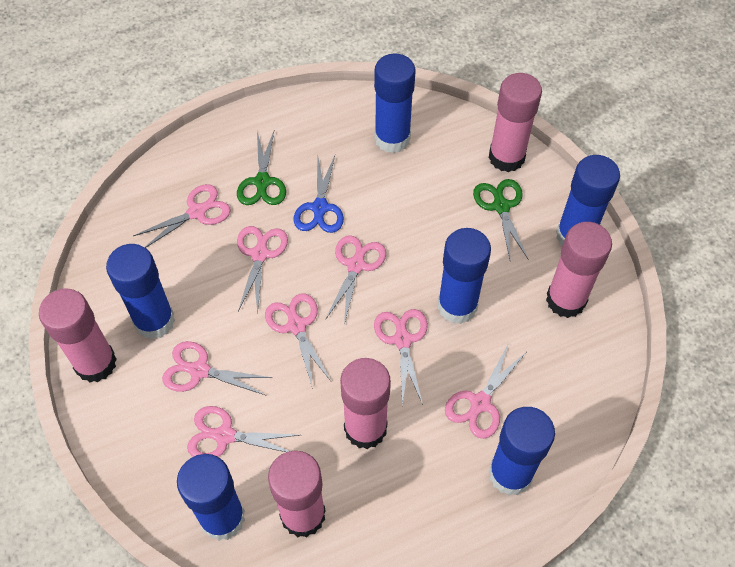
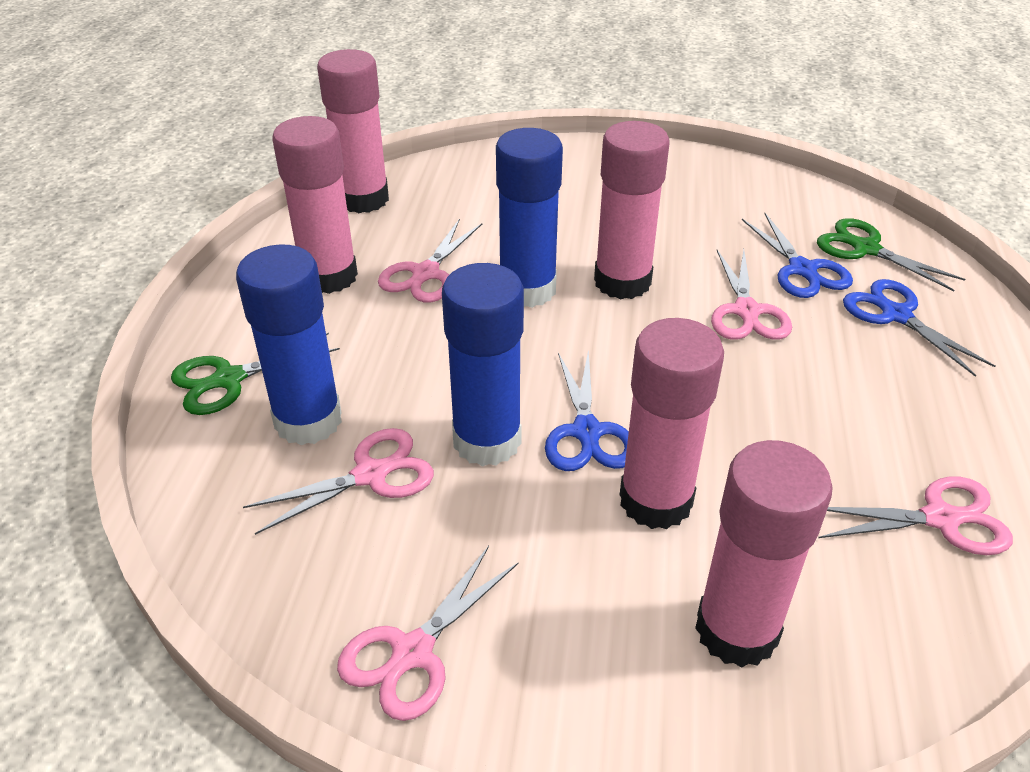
blue glue stick: 6 -> 3
blue scissors: 1 -> 3
pink scissors: 8 -> 5

